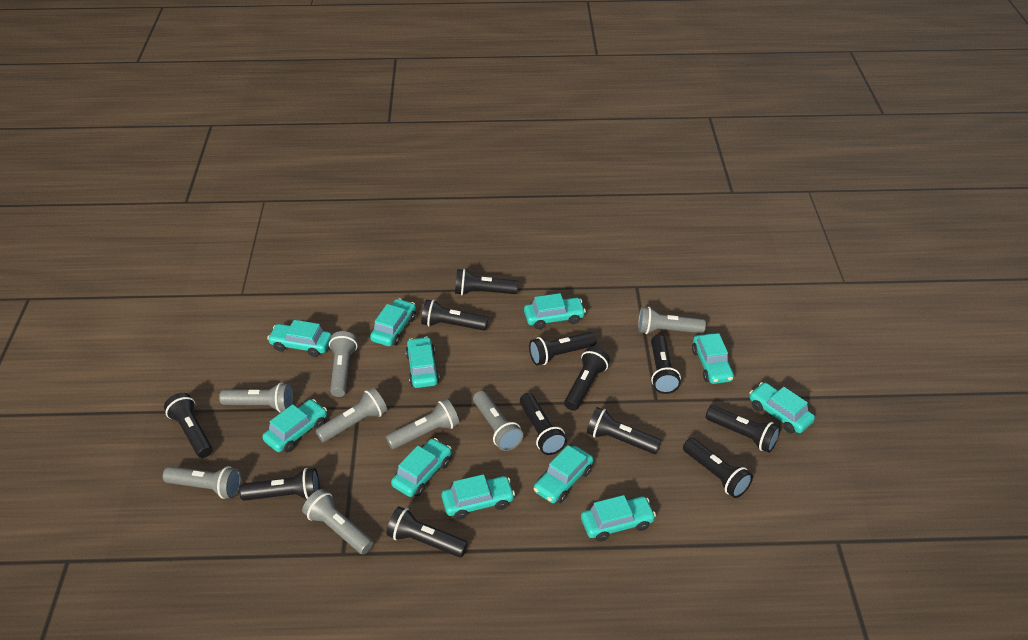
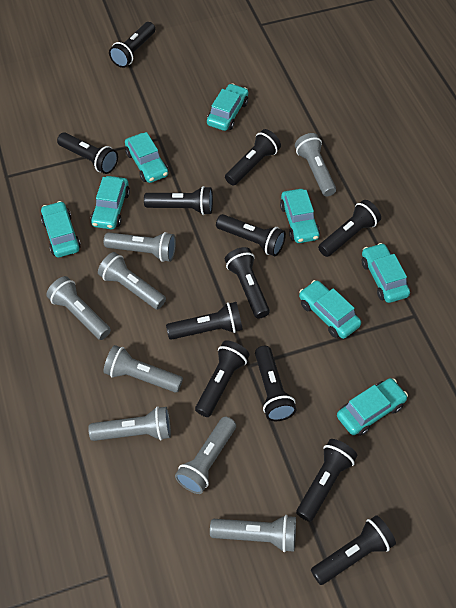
turquoise car: 11 -> 8

